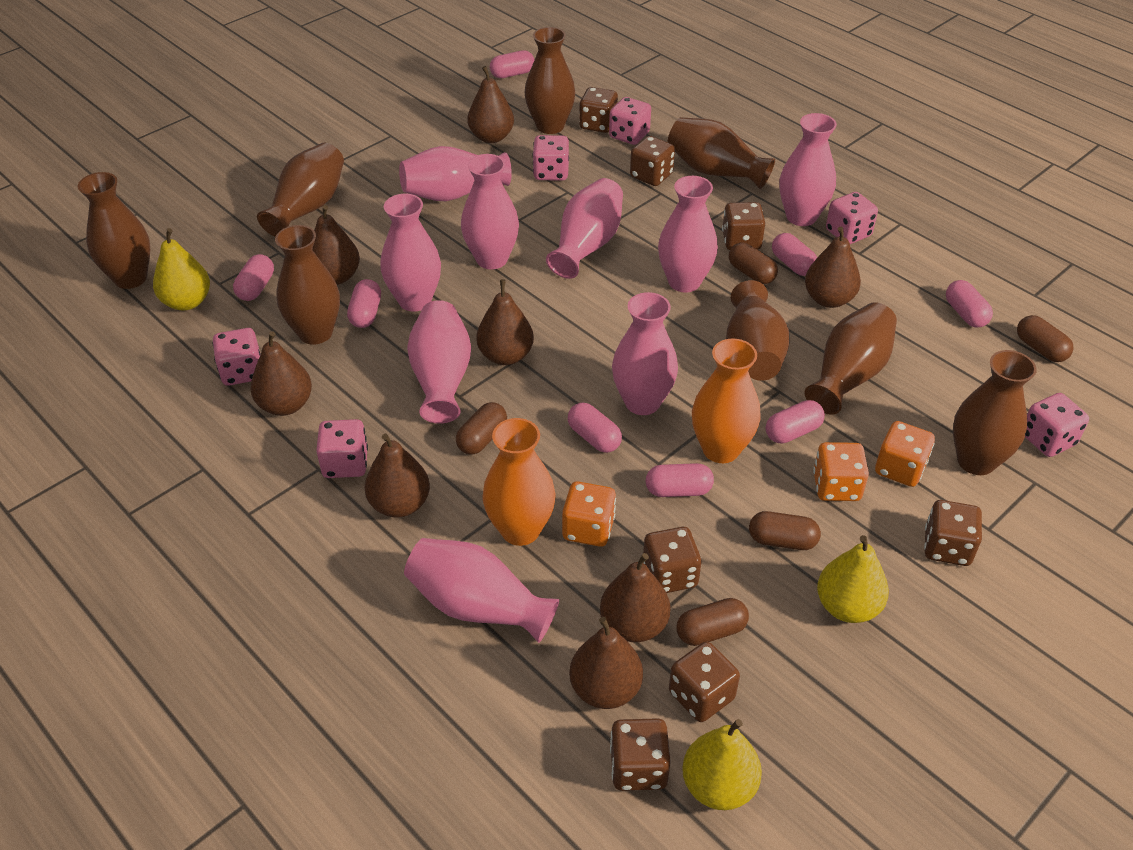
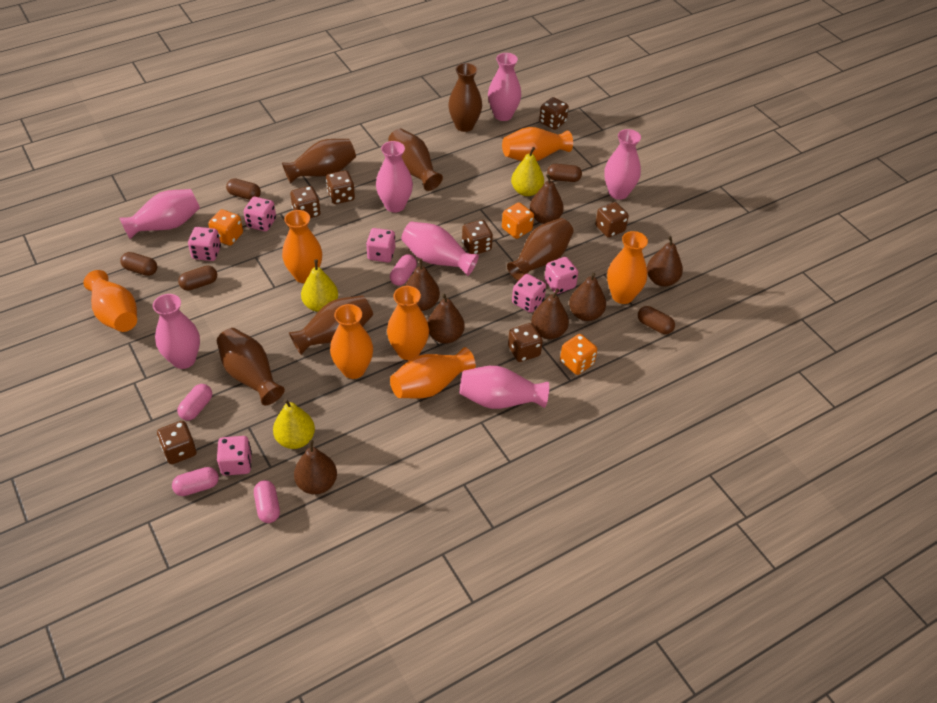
brown pear: 8 -> 7
brown vase: 8 -> 6
orange vase: 2 -> 7
pink capsule: 8 -> 4
pink vase: 9 -> 7

